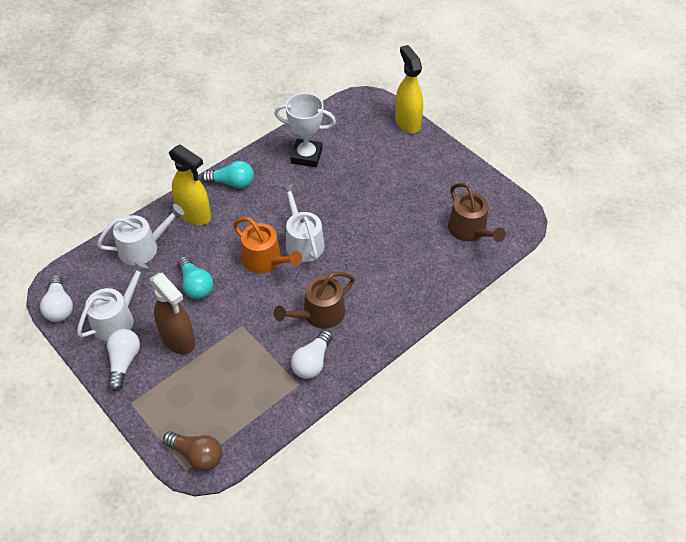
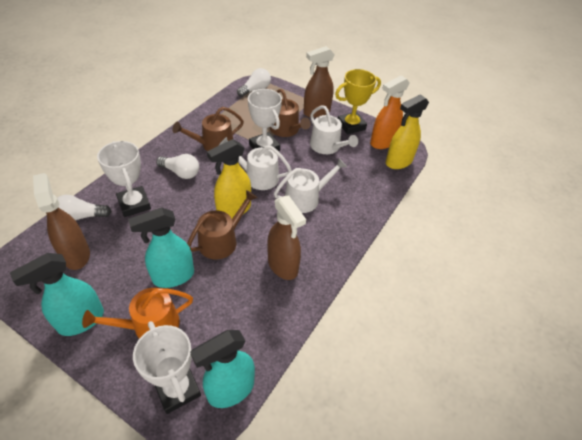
brown light bulb: 1 -> 0
brown spray bottle: 1 -> 3
brown watering can: 2 -> 3
orange spray bottle: 0 -> 1
turquoise light bulb: 2 -> 0
turquoise spray bottle: 0 -> 3
white trophy: 1 -> 3
yellow trophy: 0 -> 1

